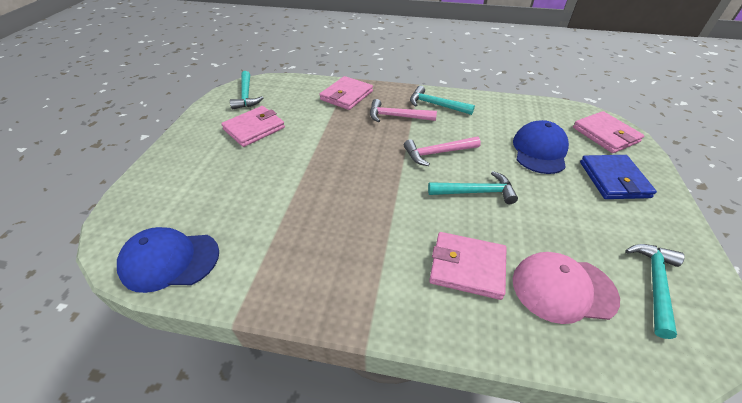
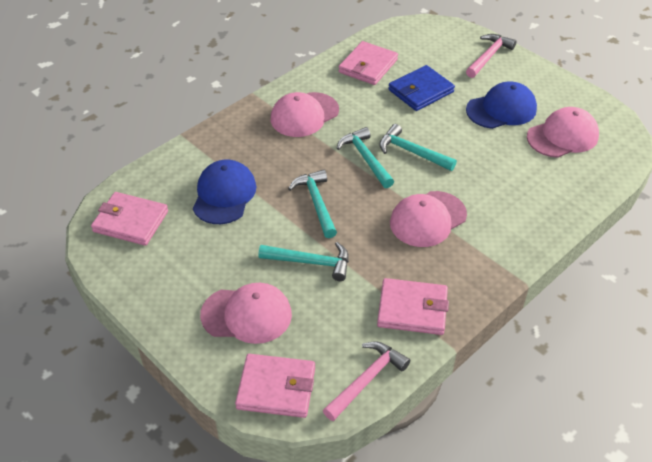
pink cap: 1 -> 4

